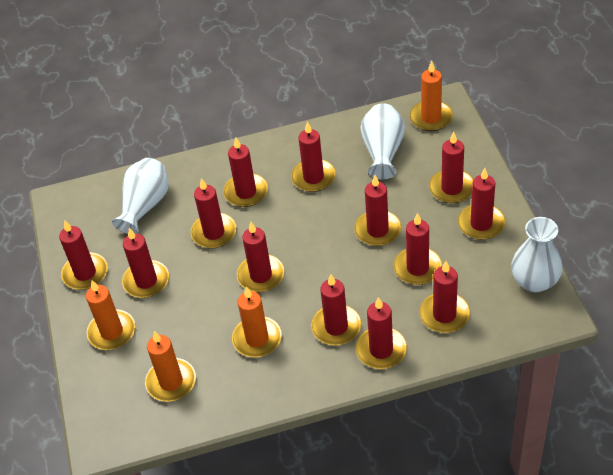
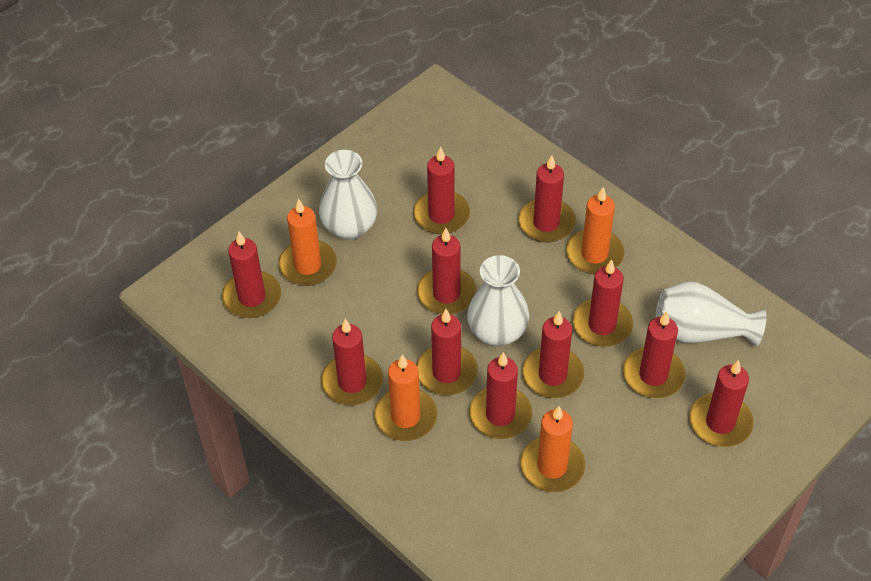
red candle: 13 -> 11

